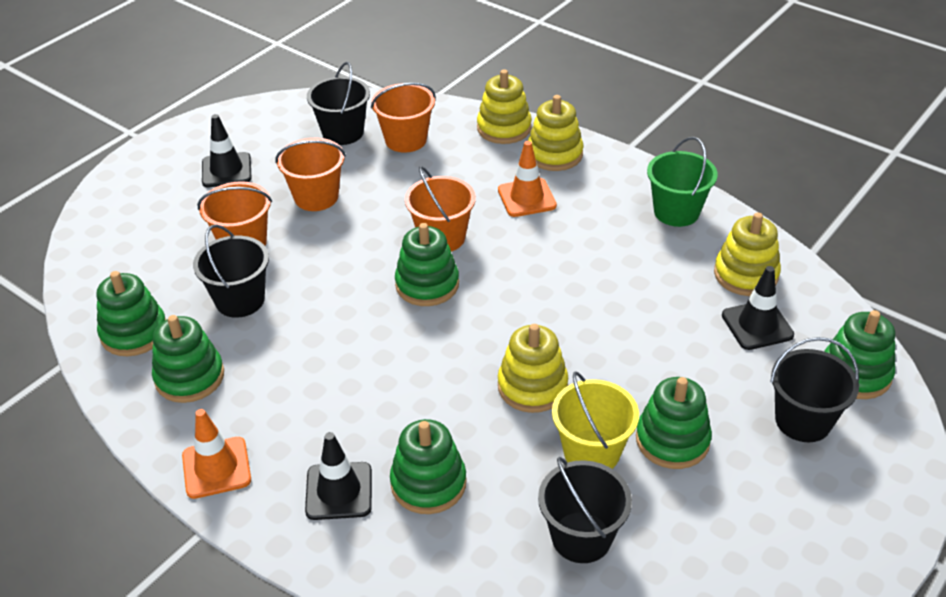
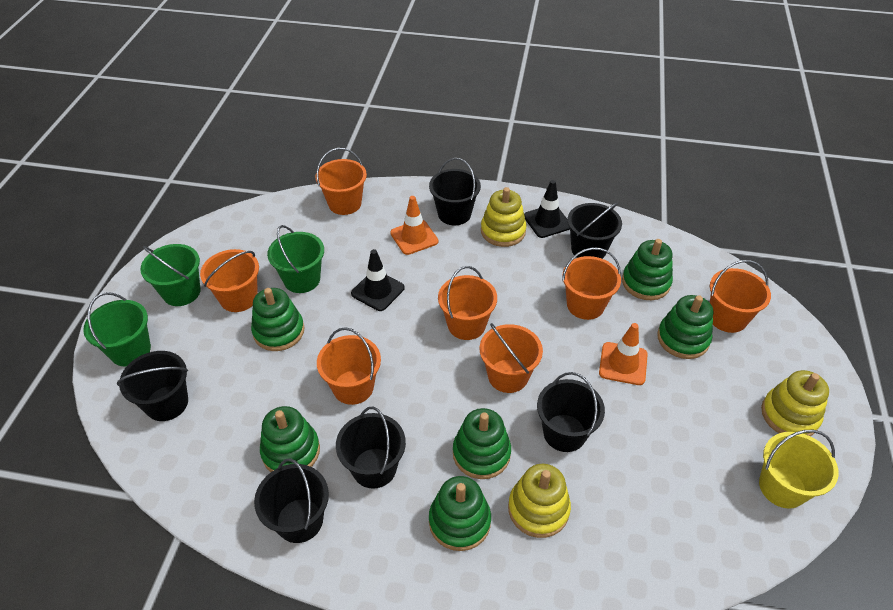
black bucket: 4 -> 6
black traffic cone: 3 -> 2
green bucket: 1 -> 3
orange bucket: 4 -> 7
yellow stacking toy: 4 -> 3

